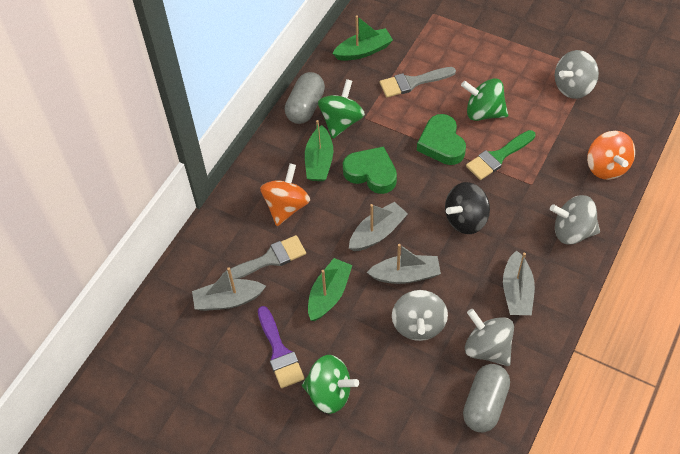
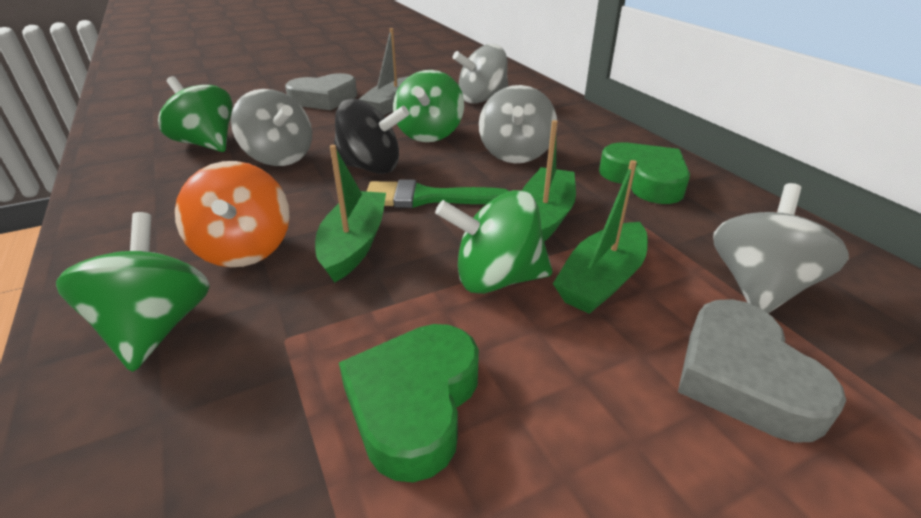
green spinning top: 3 -> 4
grey boat: 4 -> 1
grey brush: 2 -> 0
grey capsule: 2 -> 0
grey heart: 0 -> 2
orange spinning top: 2 -> 1
purple brush: 1 -> 0

